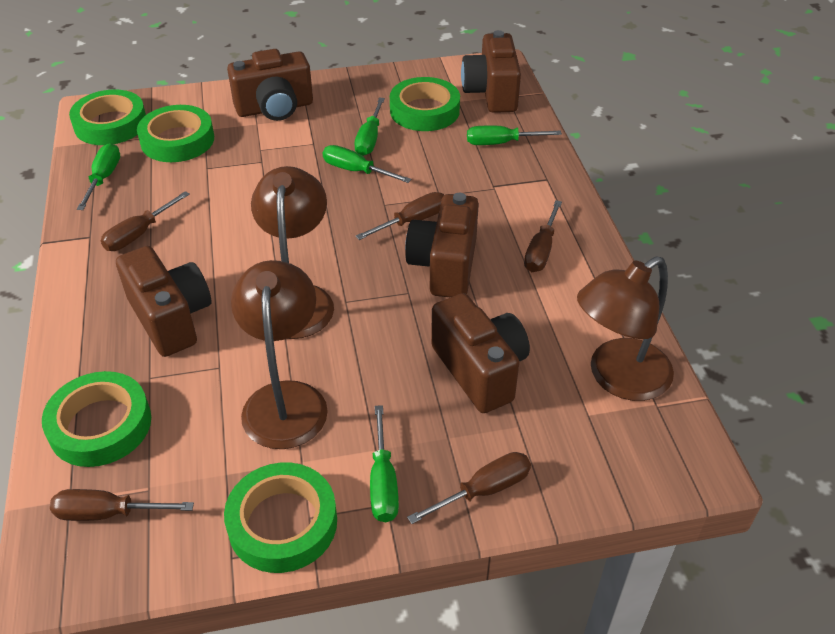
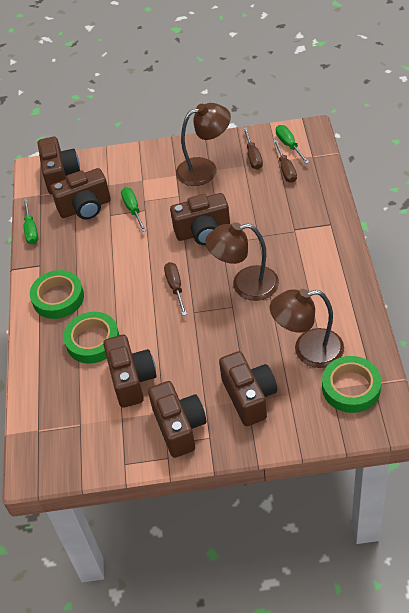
brown camera: 5 -> 6
brown screwdriver: 5 -> 3
green screwdriver: 5 -> 3
green tape: 5 -> 3

